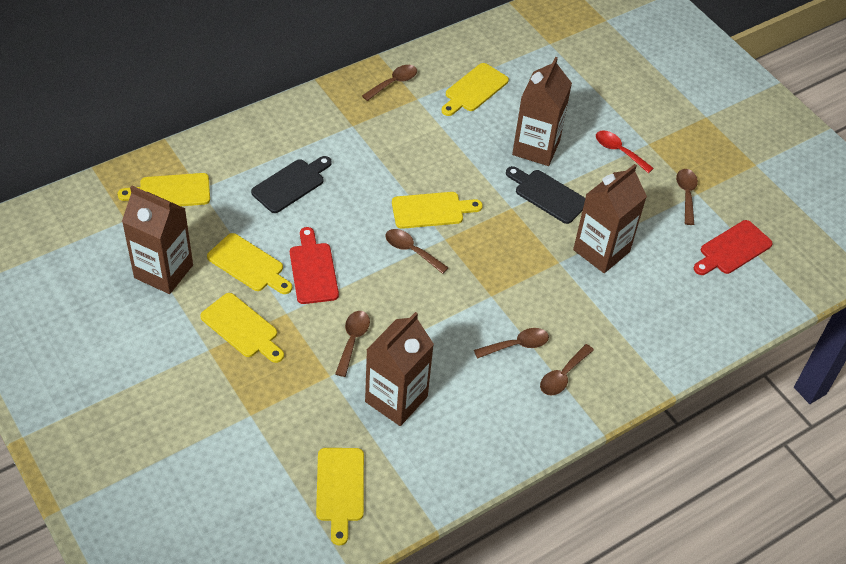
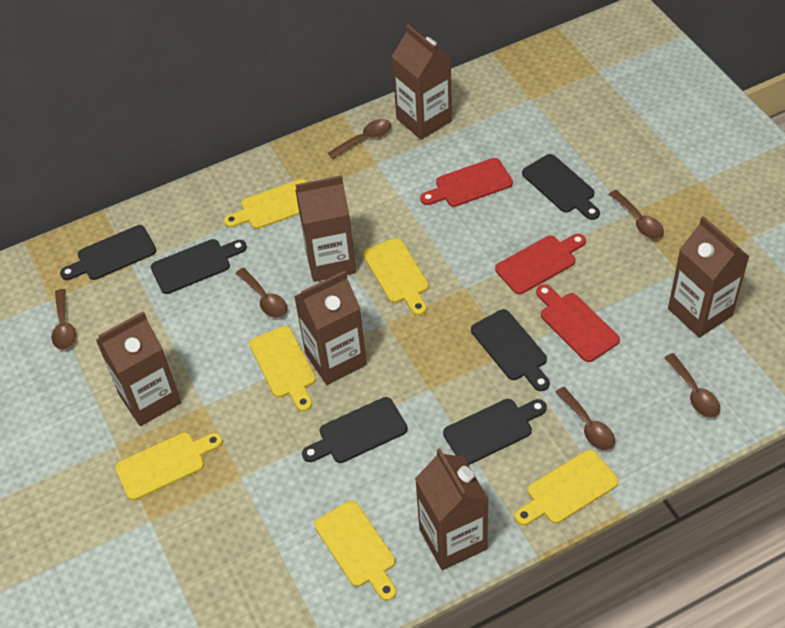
black cutting board: 2 -> 6
brown carton: 4 -> 6
red cutting board: 2 -> 3
red spoon: 1 -> 0

